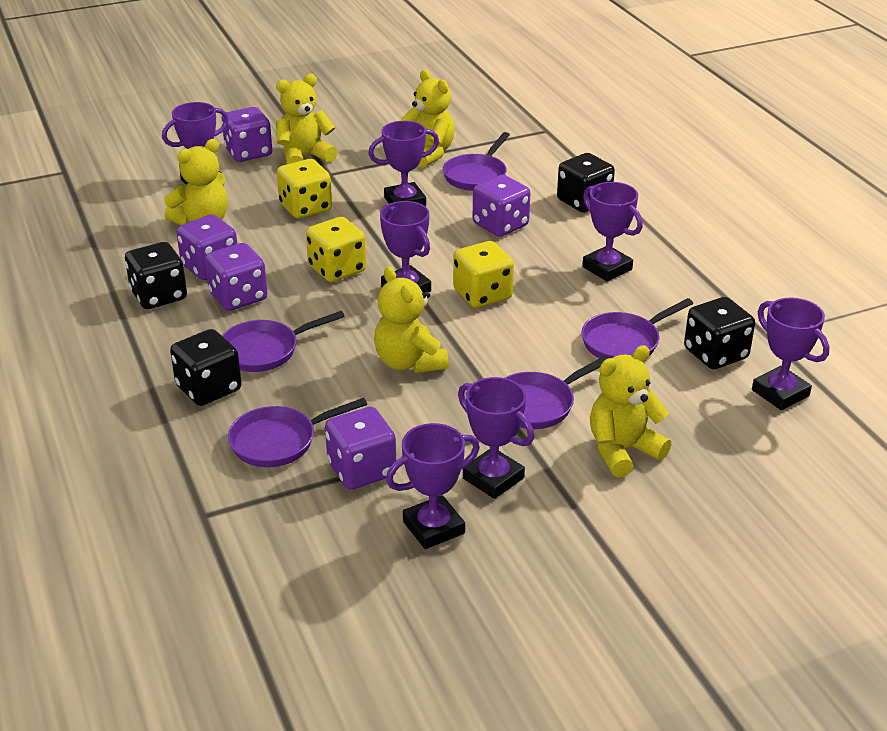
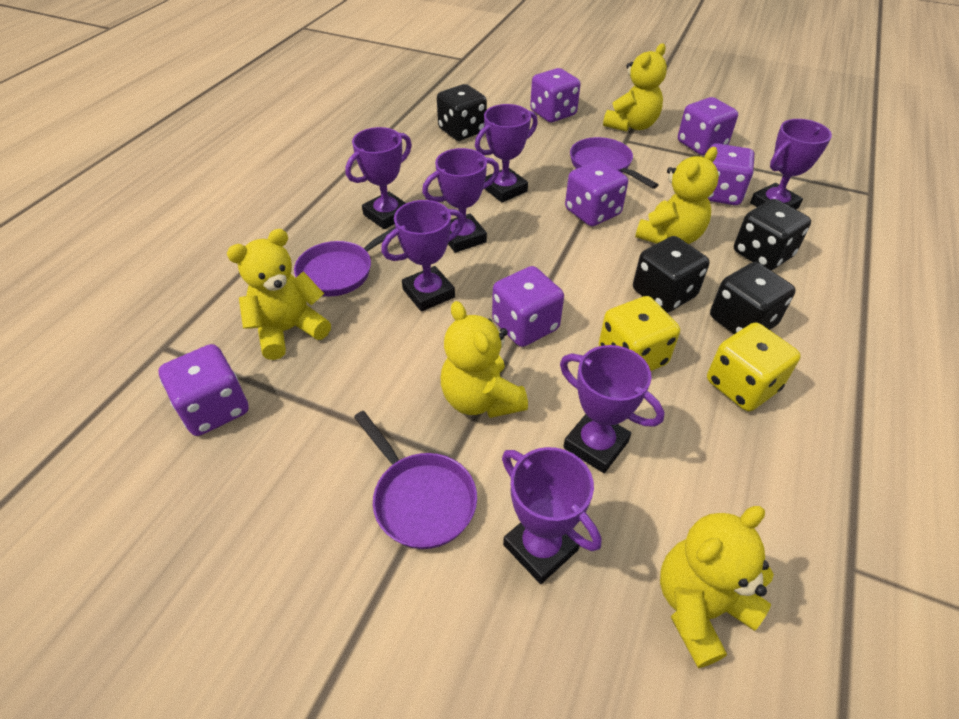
purple dice: 5 -> 6
purple pan: 5 -> 3
yellow dice: 3 -> 2

